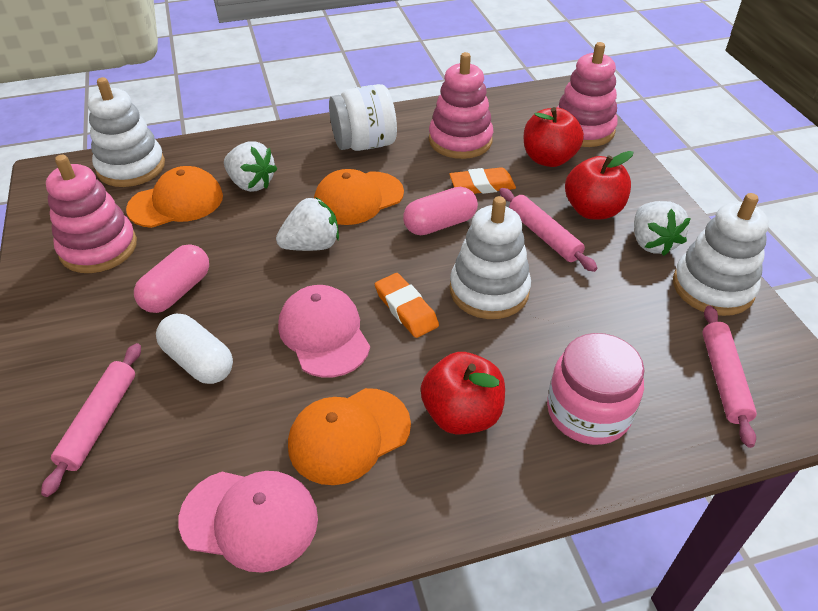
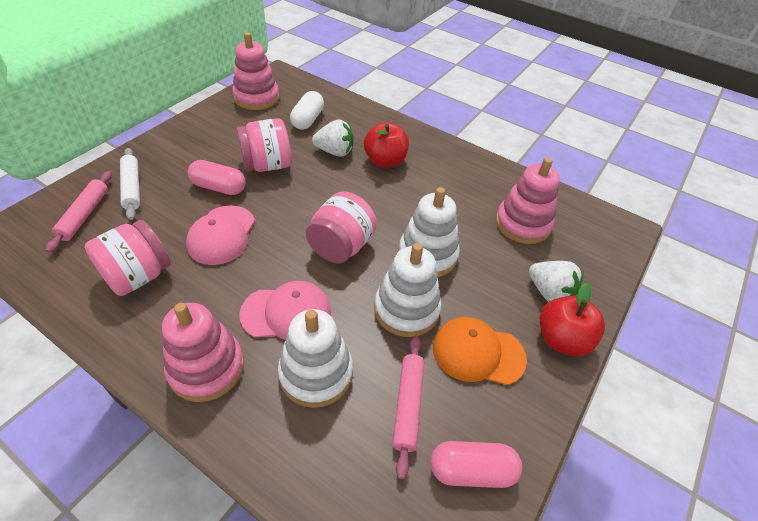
orange cap: 3 -> 1
orange eraser: 2 -> 0
pink jar: 1 -> 3
pink rolling pin: 3 -> 2
red apple: 3 -> 2
white jar: 1 -> 0
white rolling pin: 0 -> 1
white strawberry: 3 -> 2

